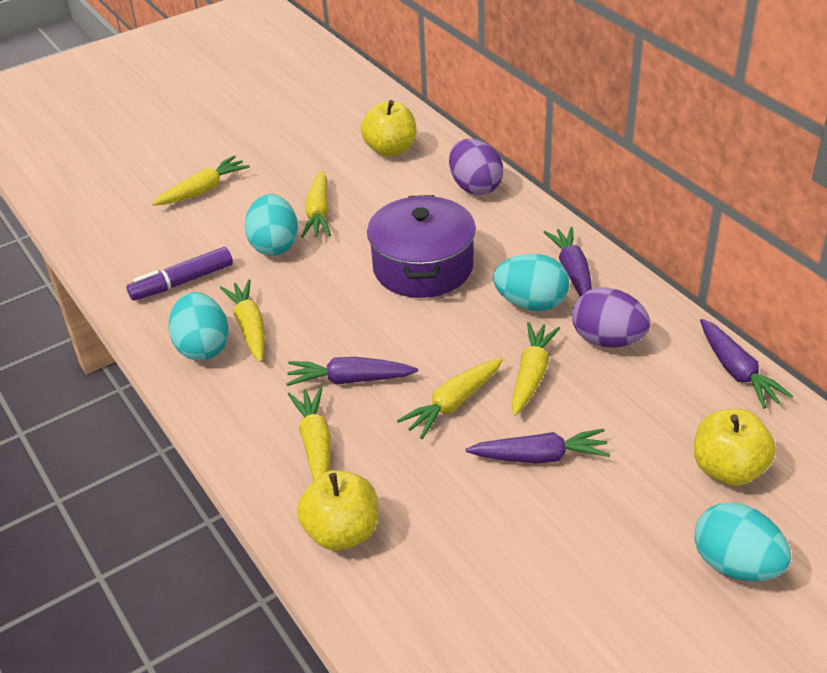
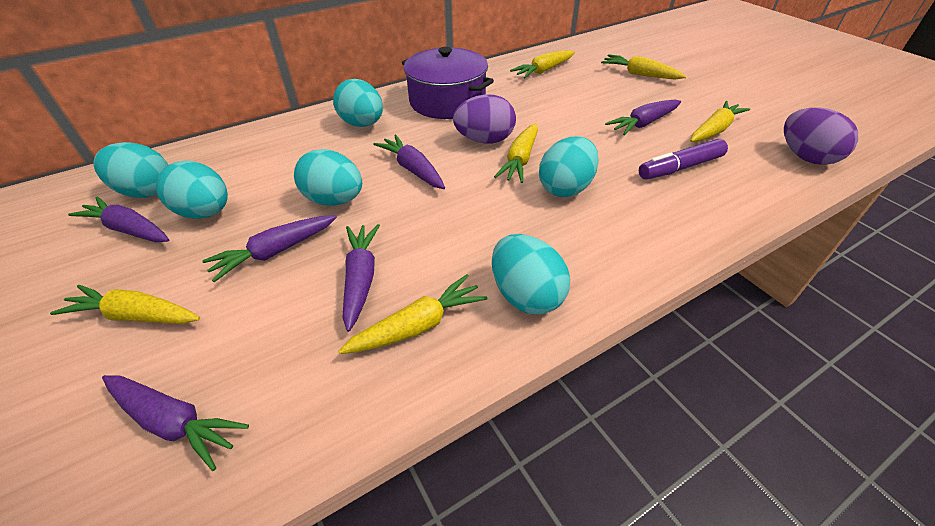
purple carrot: 4 -> 6
turquoise egg: 4 -> 6
yellow apple: 3 -> 0

